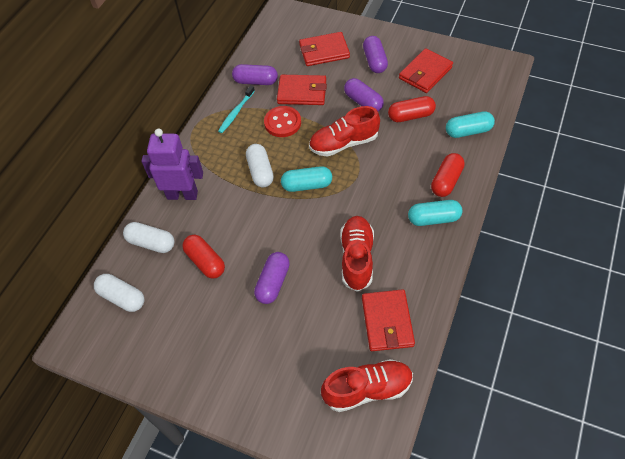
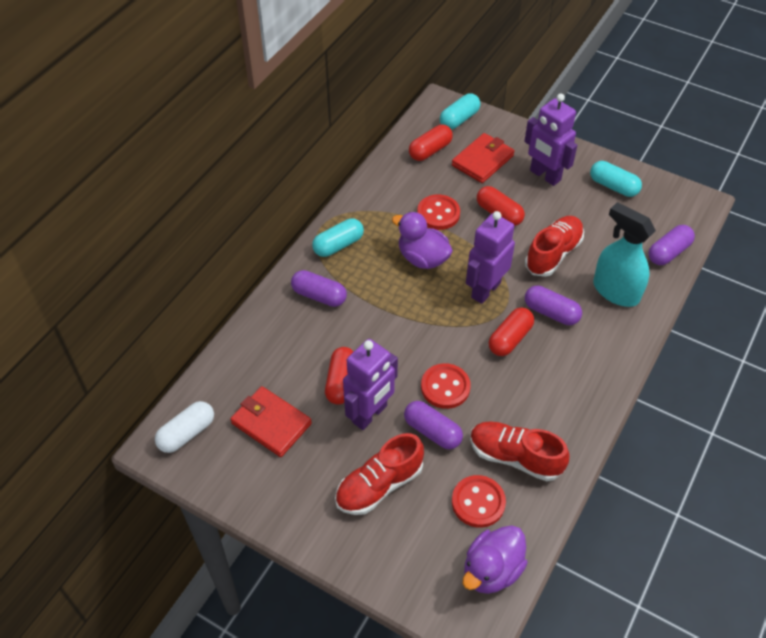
purple duck: 0 -> 2
purple robot: 1 -> 3
red button: 1 -> 3
red capsule: 3 -> 4
red wallet: 4 -> 2
turquoise spray bottle: 0 -> 1
turquoise toothbrush: 1 -> 0
white capsule: 3 -> 1

